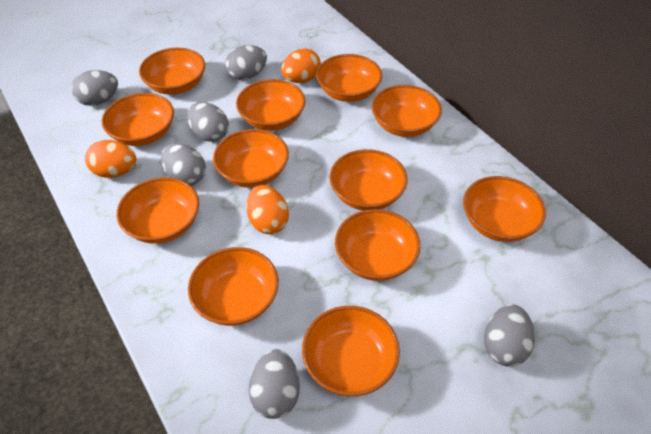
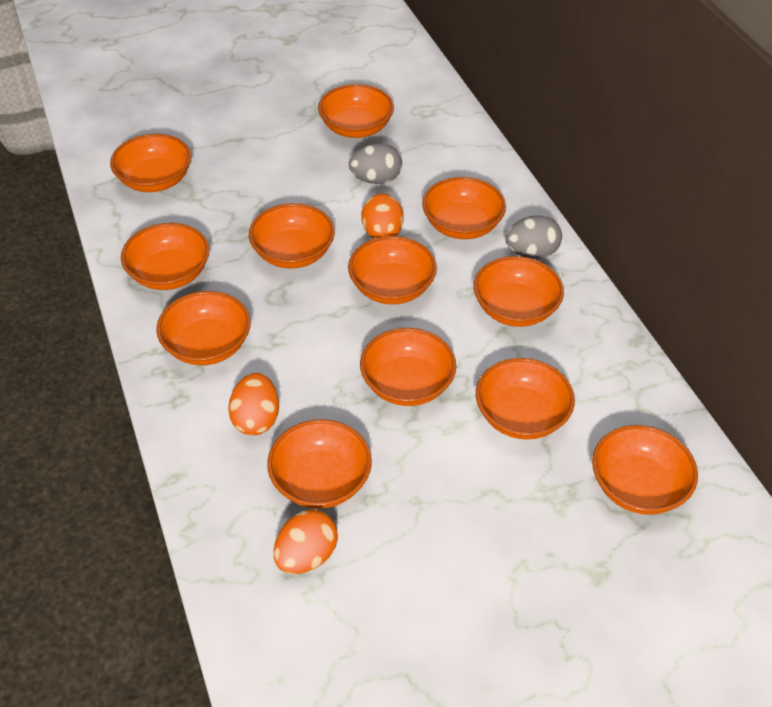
grey egg: 6 -> 2

